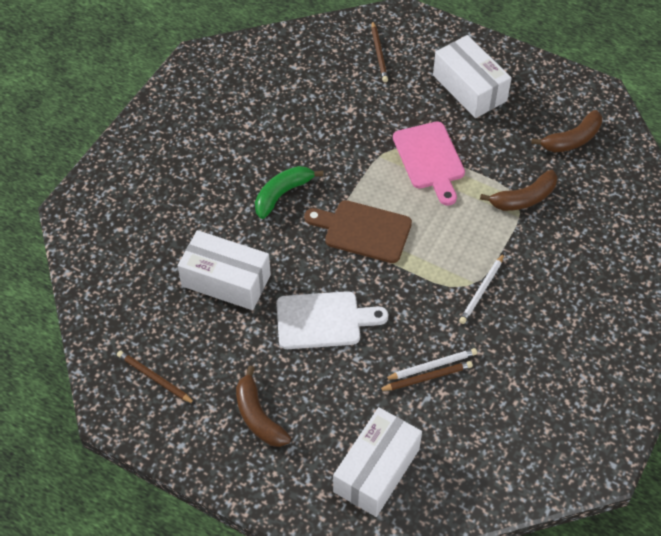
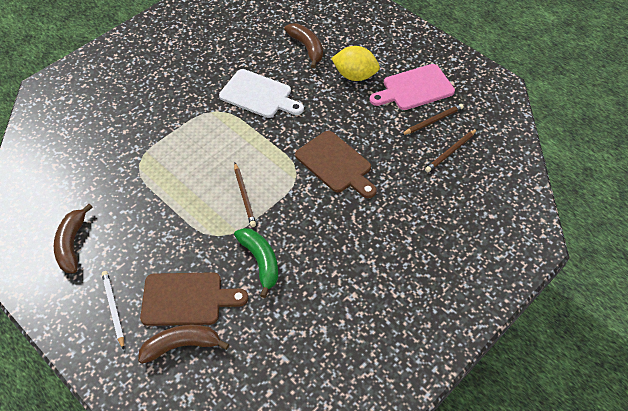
brown cutting board: 1 -> 2
white box: 3 -> 0
white pencil: 2 -> 1
yellow lemon: 0 -> 1

